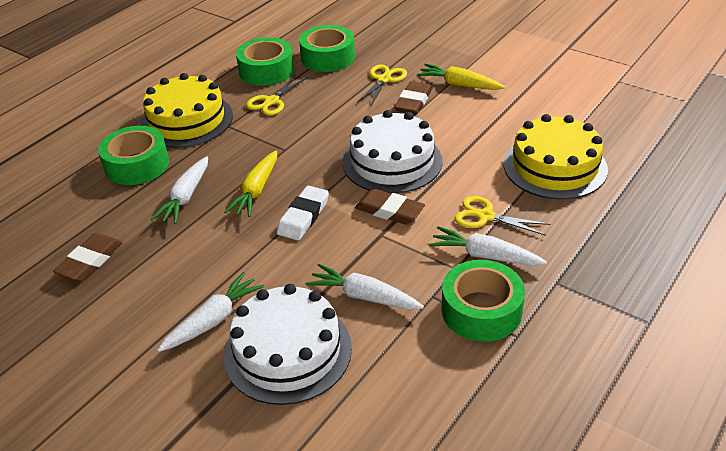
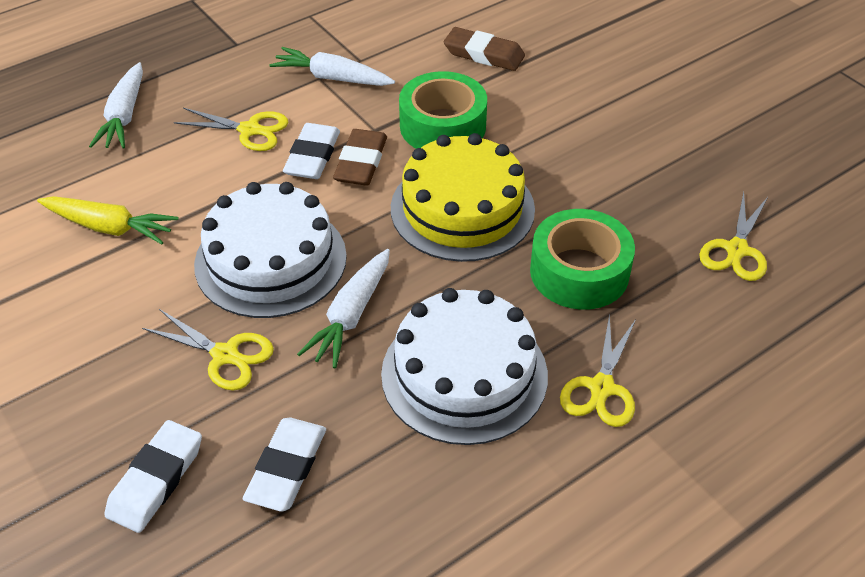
brown eraser: 3 -> 2
green tape: 4 -> 2
white carrot: 4 -> 3
white eraser: 1 -> 3
yellow cake: 2 -> 1
yellow carrot: 2 -> 1
yellow scissors: 3 -> 4

